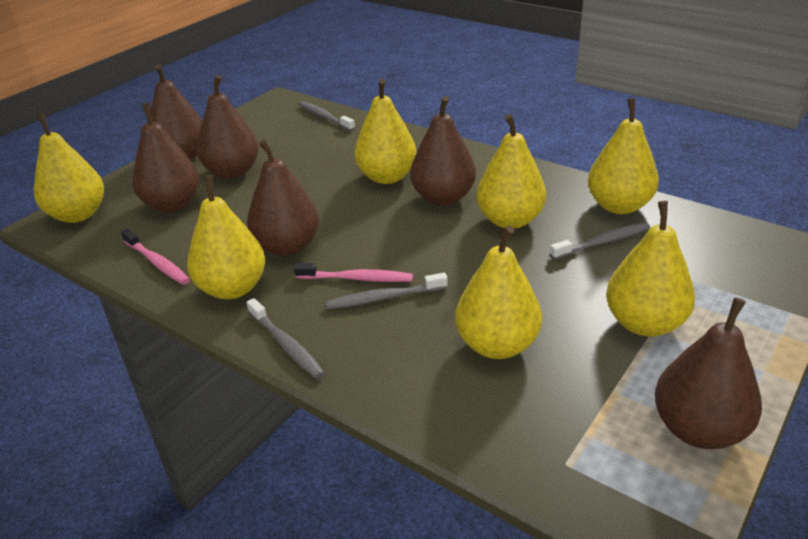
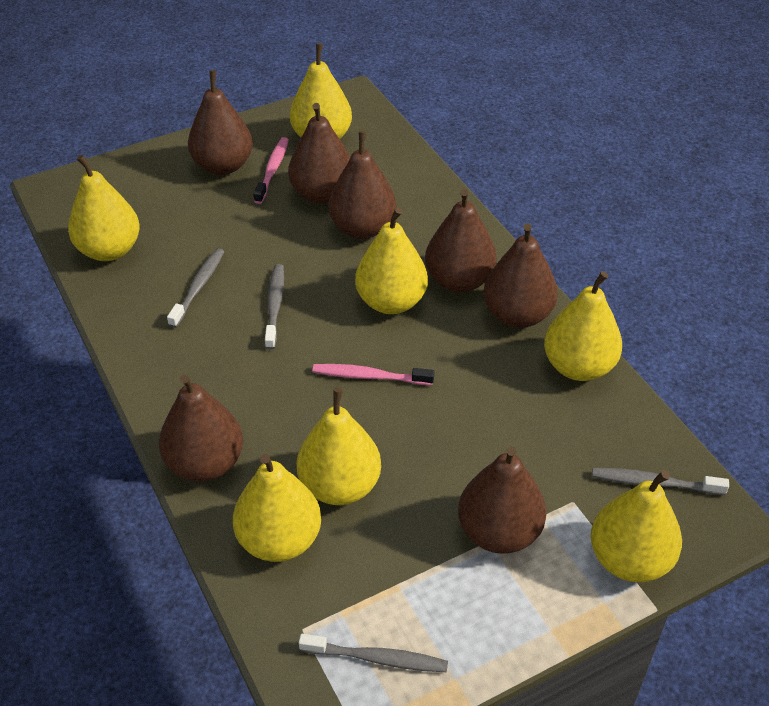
brown pear: 6 -> 7

